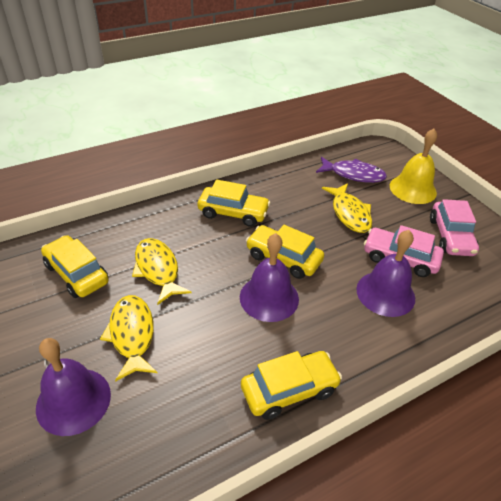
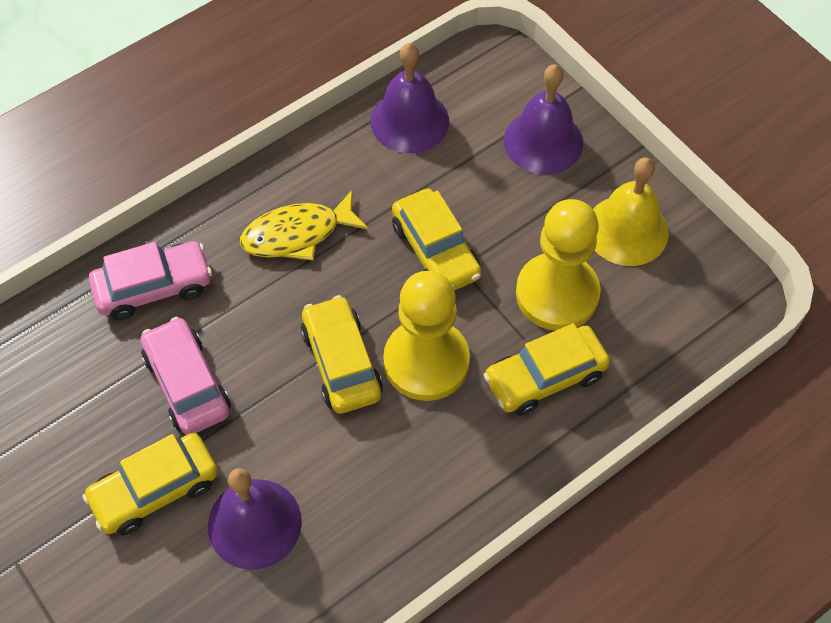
purple fish: 1 -> 0
yellow fish: 3 -> 1
yellow pawn: 0 -> 2

